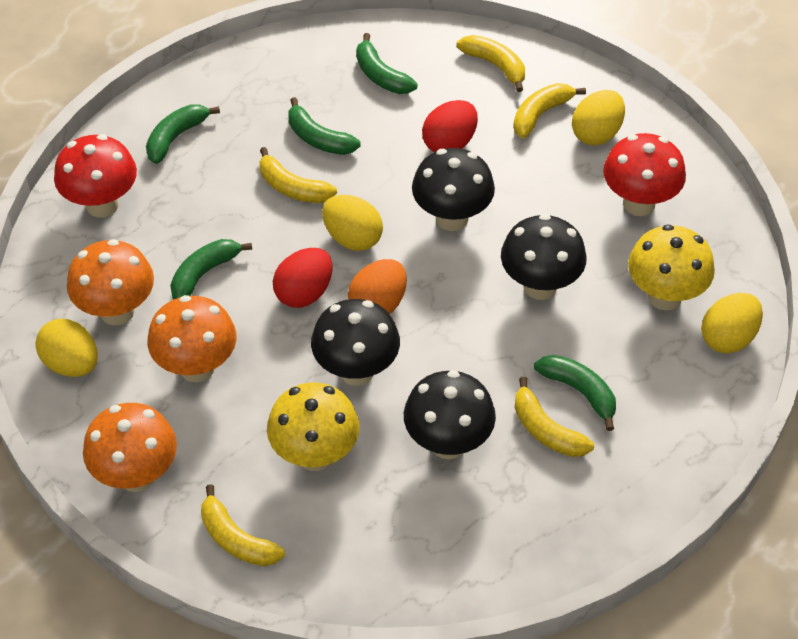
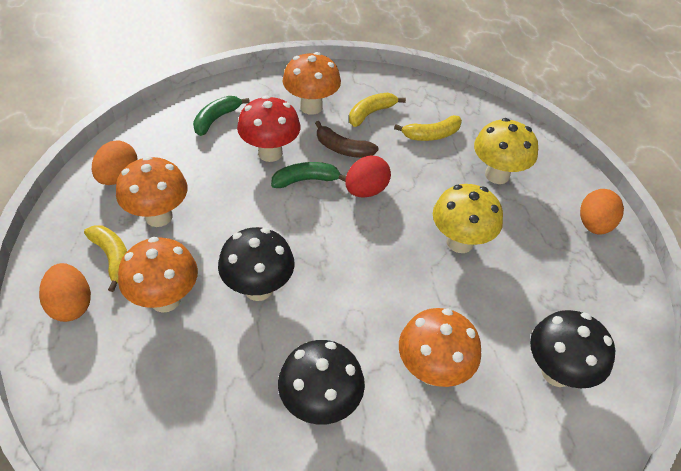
black mushroom: 4 -> 3
brown banana: 0 -> 1
green banana: 5 -> 2
orange egg: 1 -> 3
orange mushroom: 3 -> 4
red egg: 2 -> 1
red mushroom: 2 -> 1
yellow banana: 5 -> 3
yellow egg: 4 -> 0

